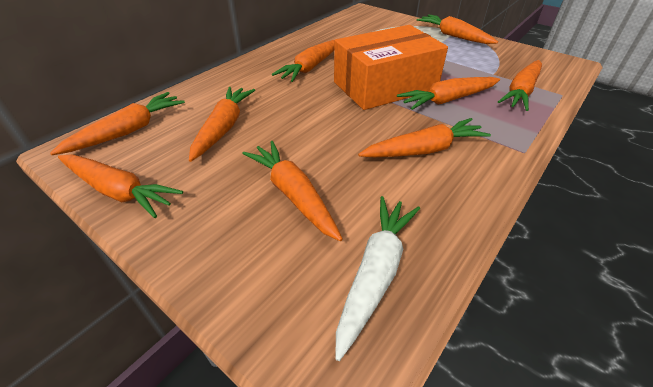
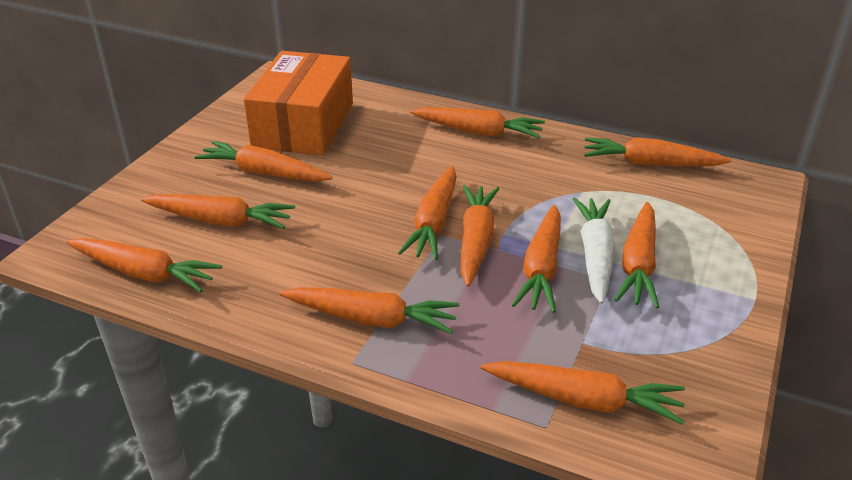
orange carrot: 9 -> 11

